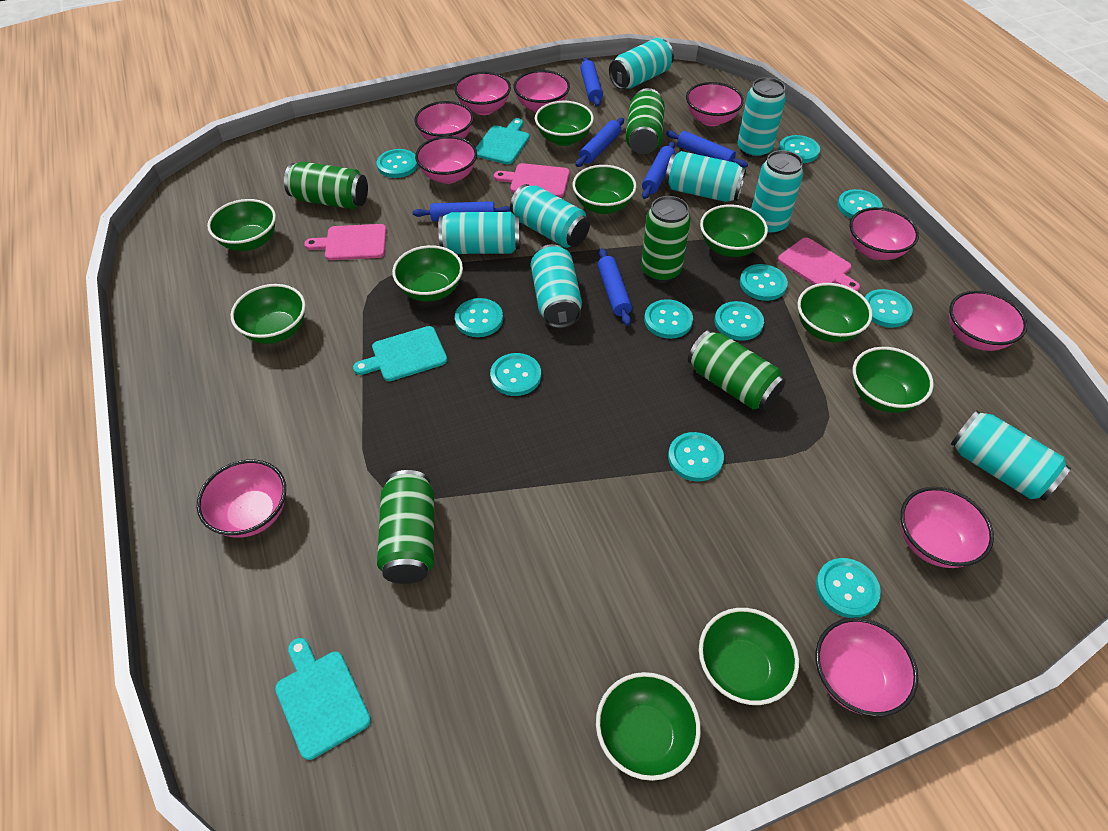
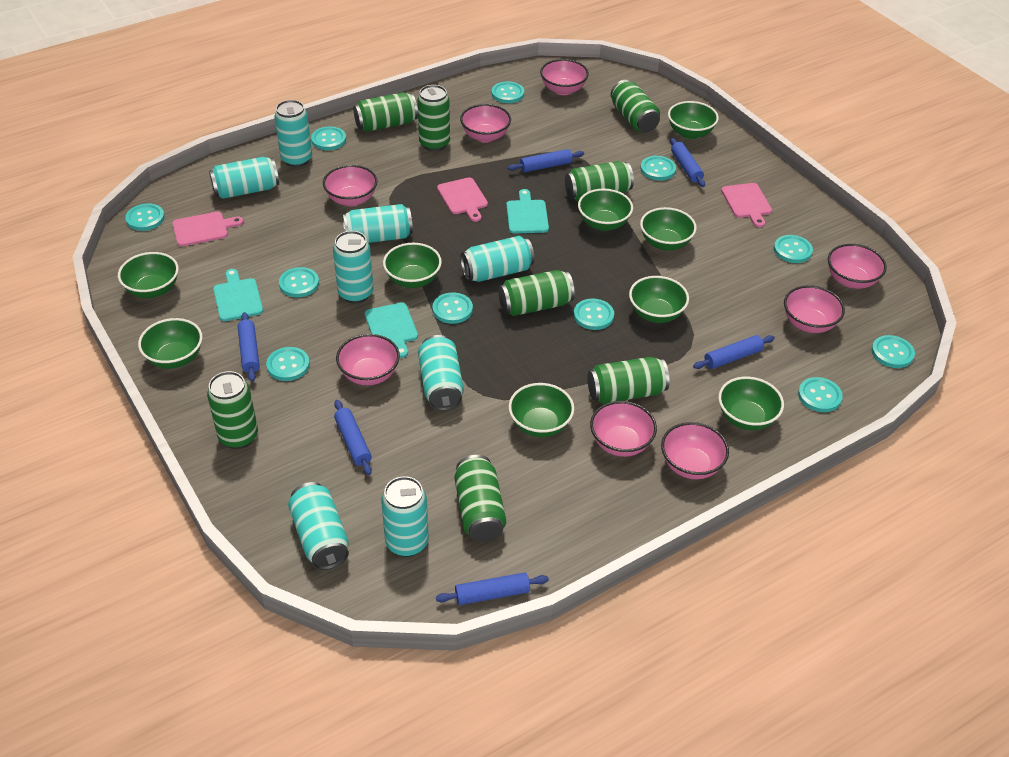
green bowl: 10 -> 9
green can: 5 -> 8
pink bowl: 10 -> 8

